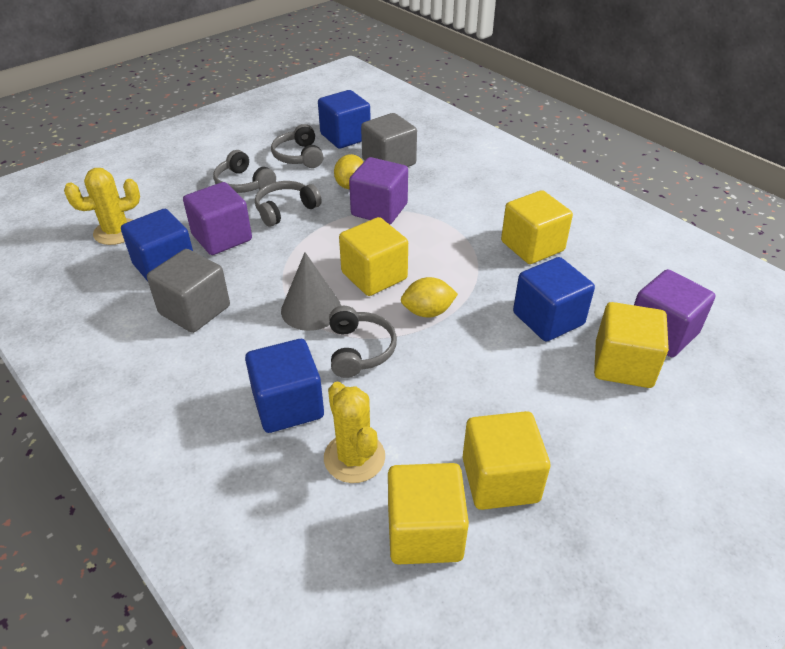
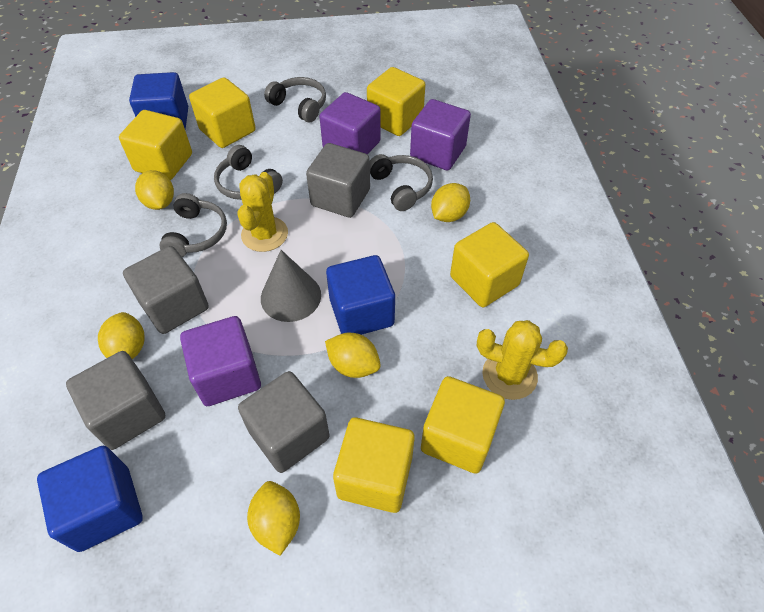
blue cube: 4 -> 3
grey cube: 2 -> 4
yellow cube: 5 -> 6
yellow lemon: 2 -> 5

